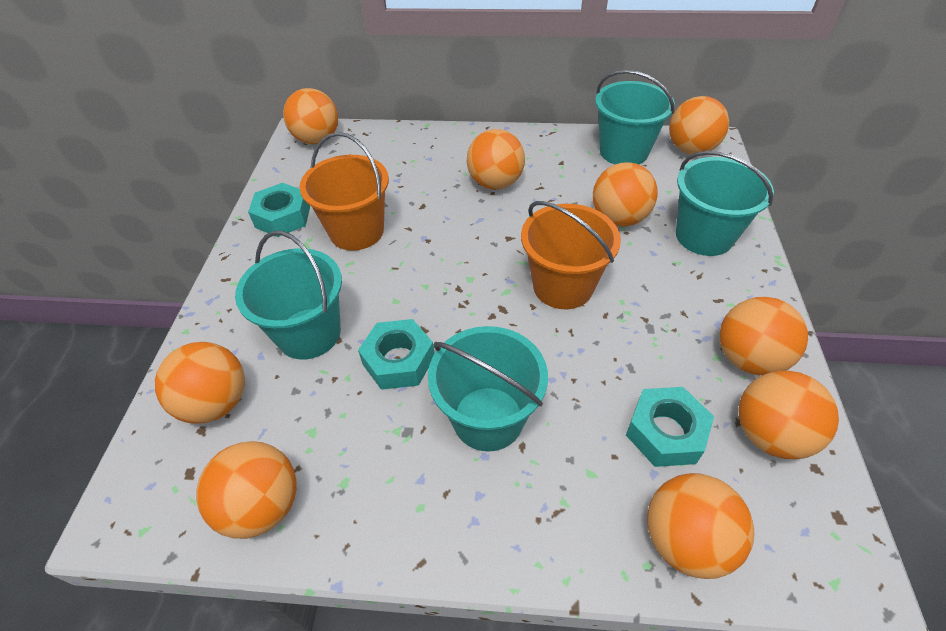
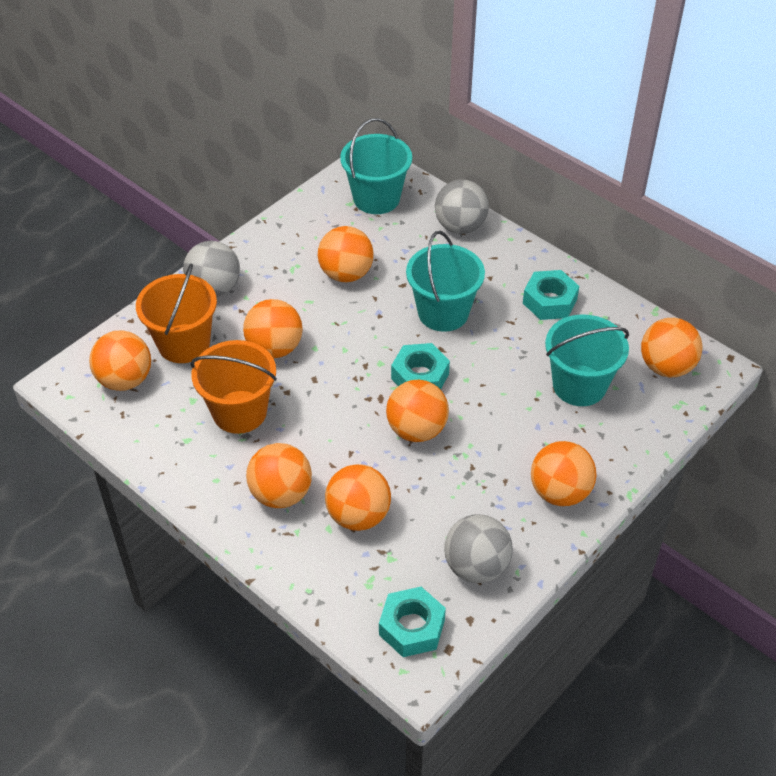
grey ball: 0 -> 3
orange ball: 9 -> 8
turquoise bucket: 4 -> 3

